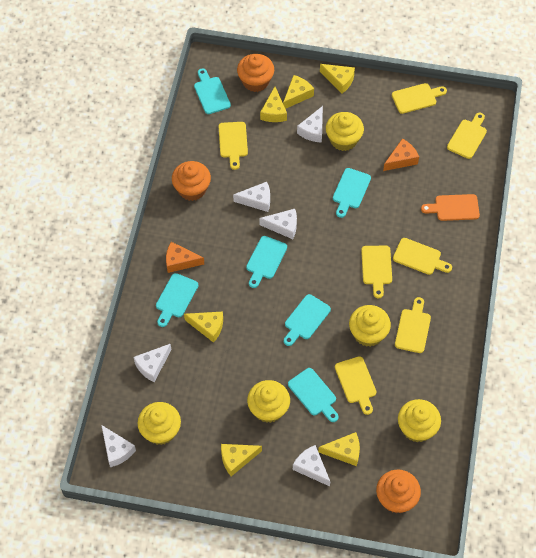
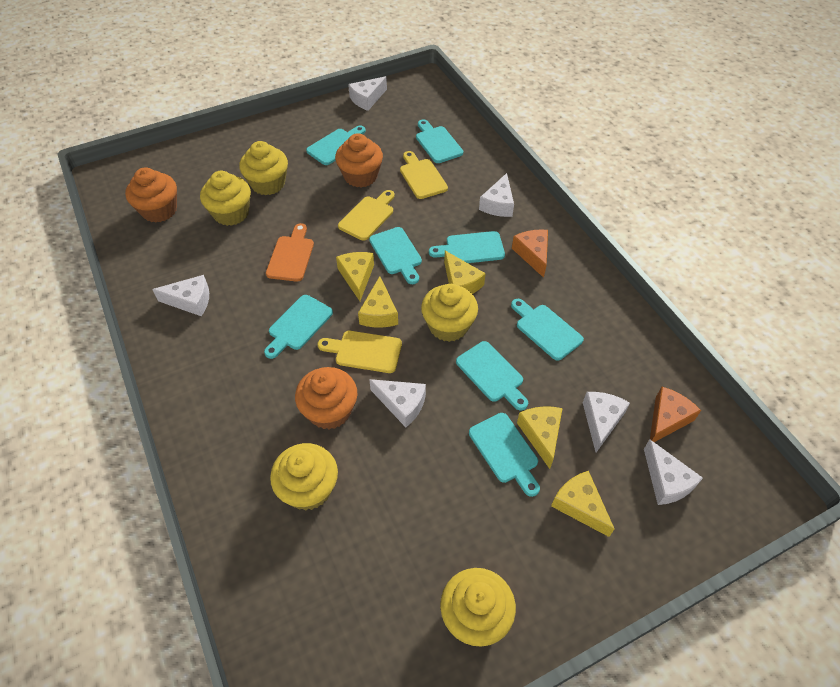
turquoise cutting board: 6 -> 8
yellow cheese: 6 -> 5
yellow cutting board: 7 -> 3

